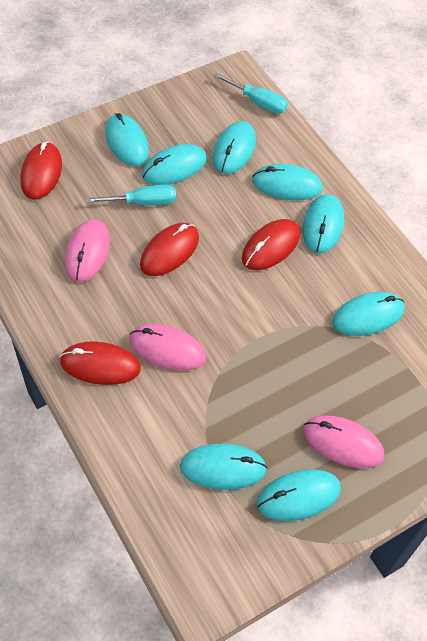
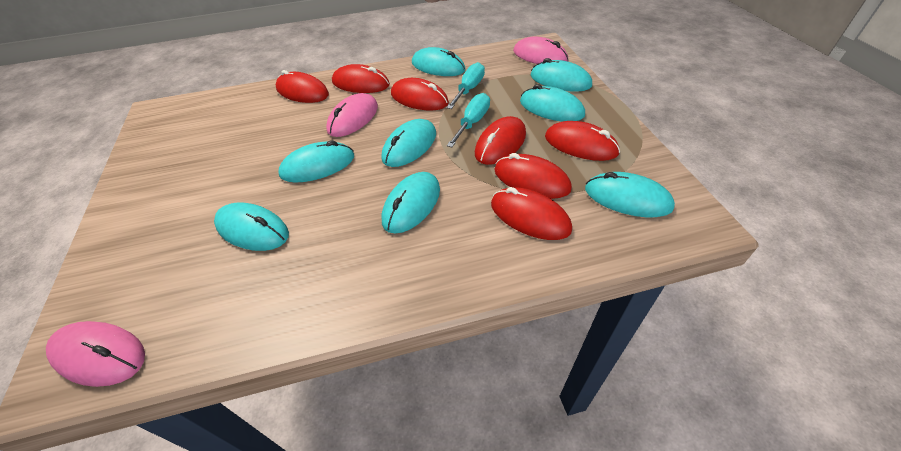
red mouse: 4 -> 7

